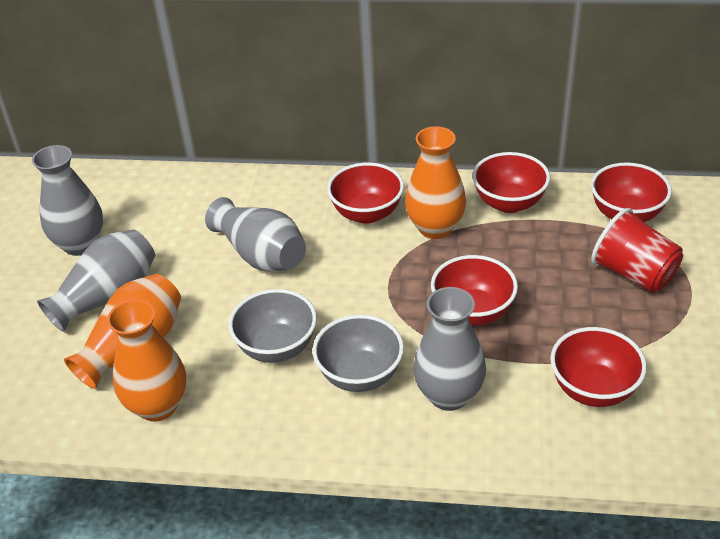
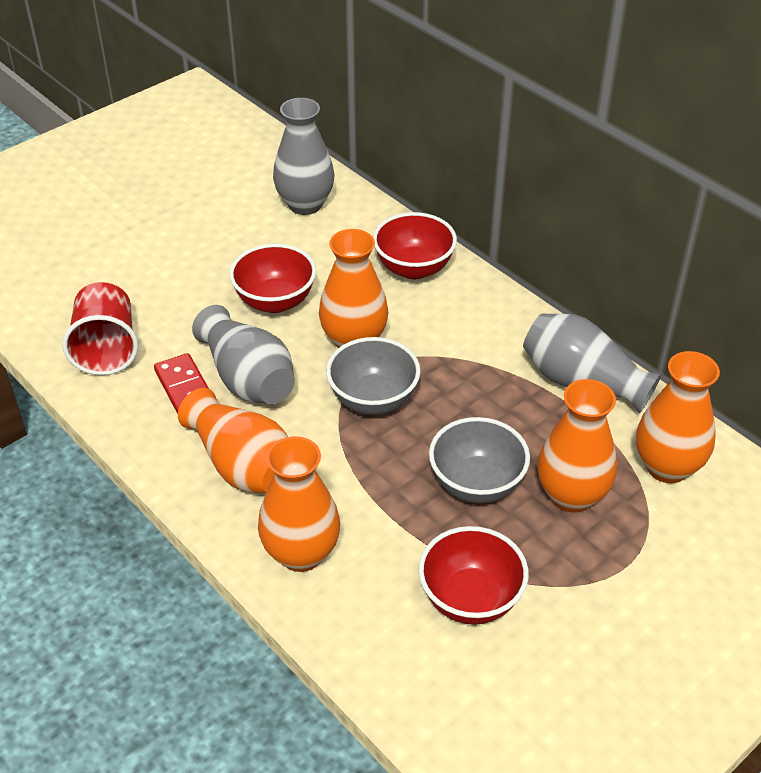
grey vase: 4 -> 3
orange vase: 3 -> 5
red bowl: 5 -> 3
red domino: 0 -> 1

